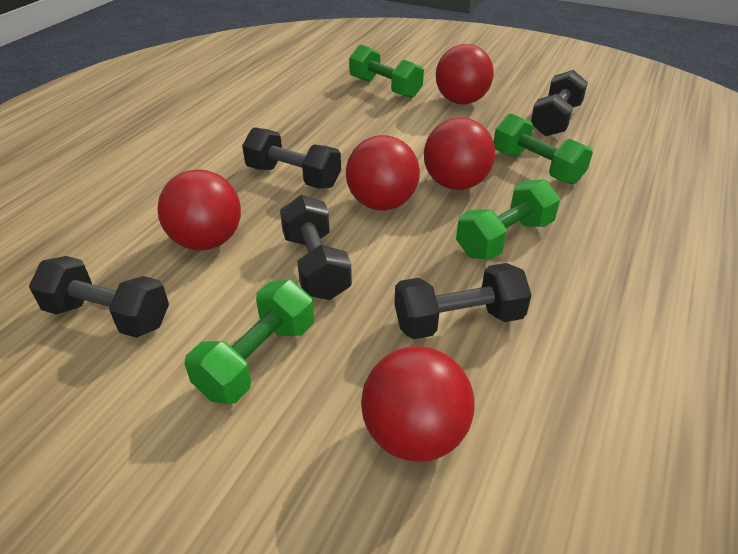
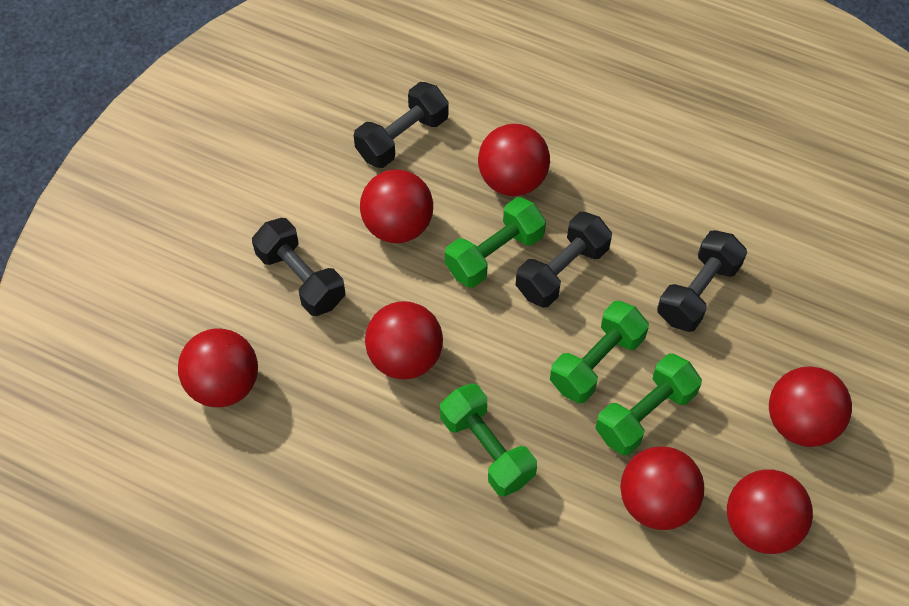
black dumbbell: 5 -> 4
red ball: 5 -> 7

